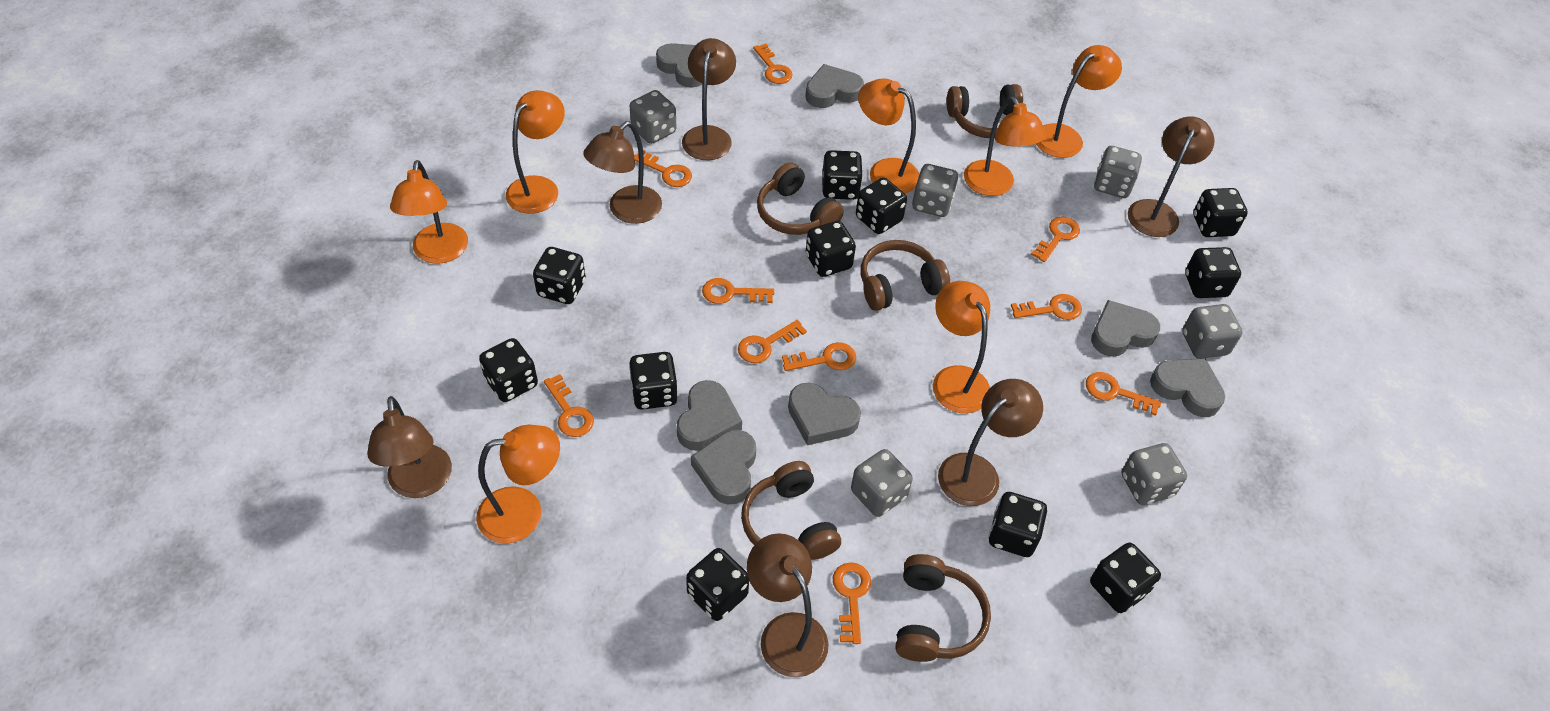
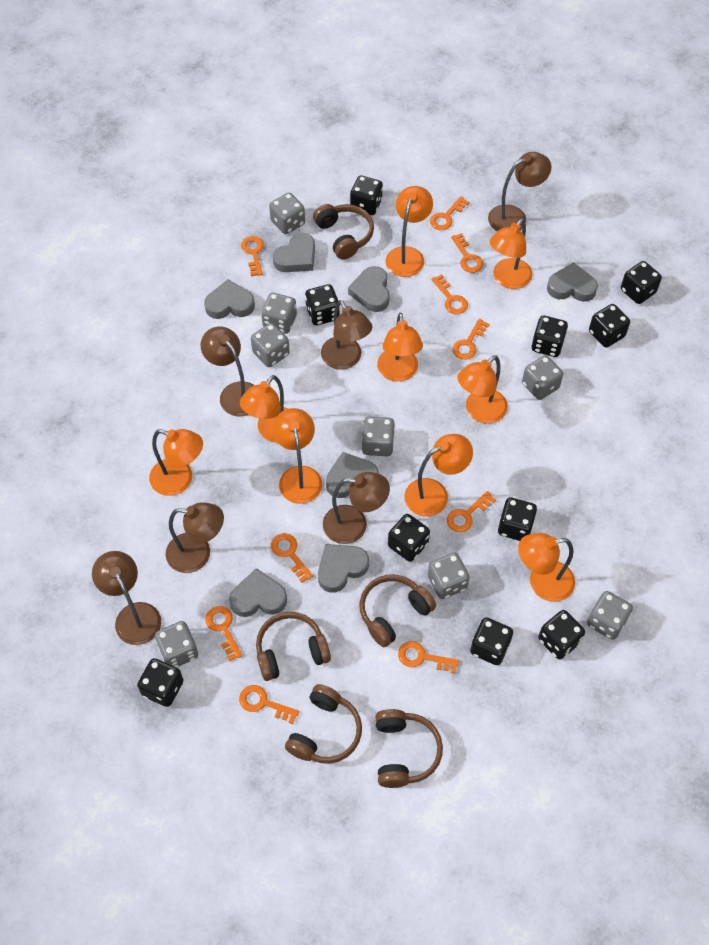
black dice: 11 -> 10
grey dice: 6 -> 8
orange lamp: 7 -> 9

